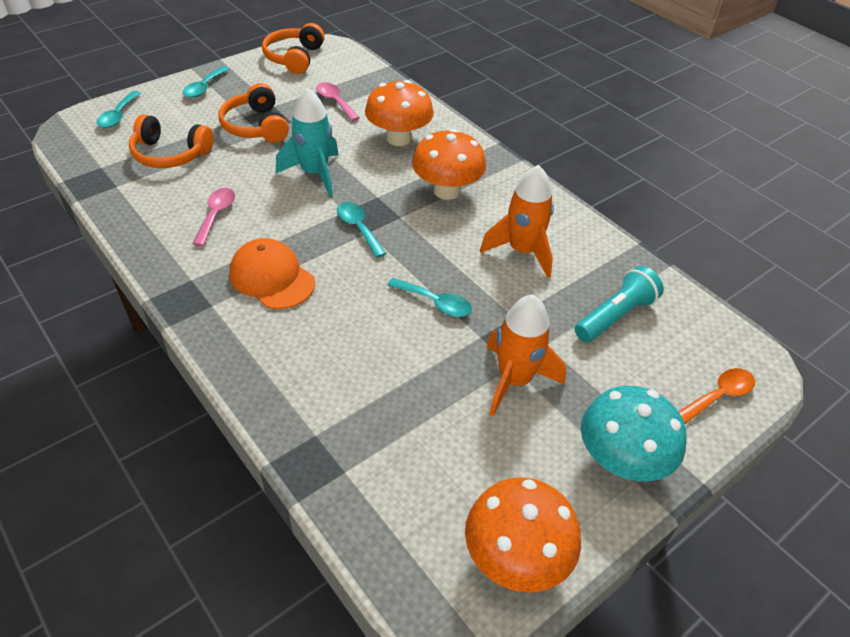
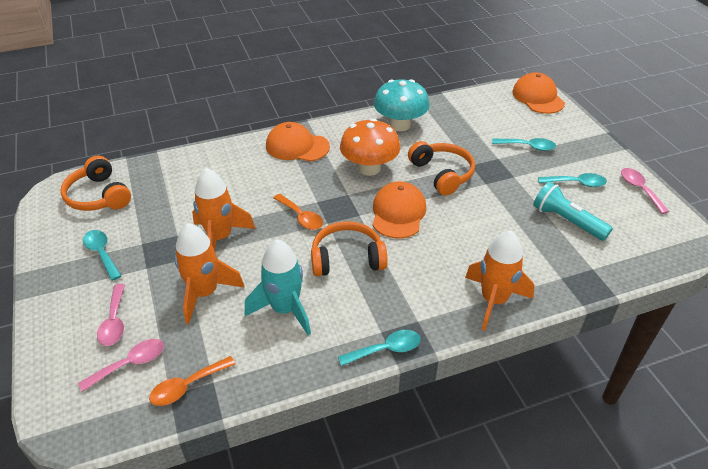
orange cap: 1 -> 3
orange mushroom: 3 -> 1
orange rocket: 2 -> 3
orange spoon: 1 -> 2
pink spoon: 2 -> 3

